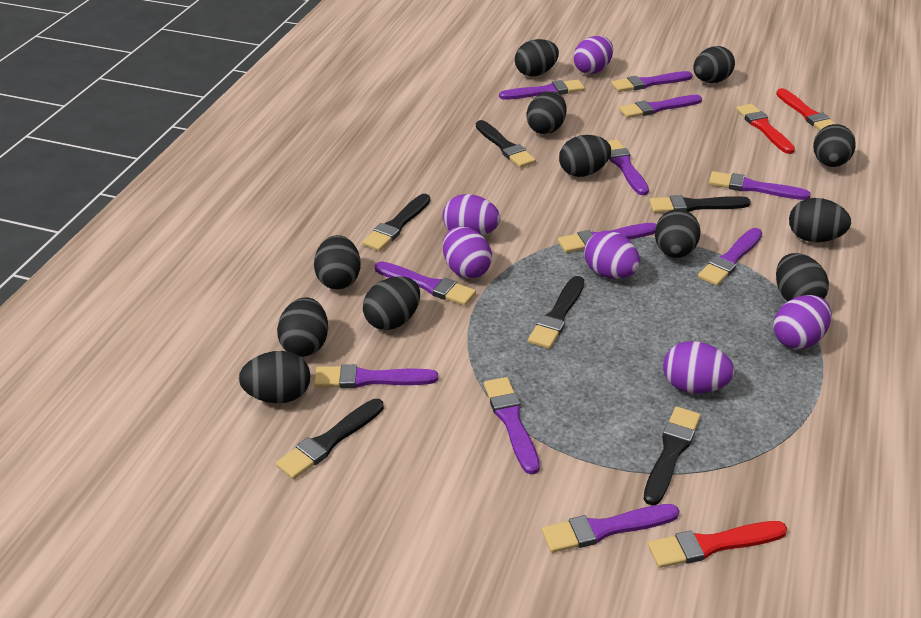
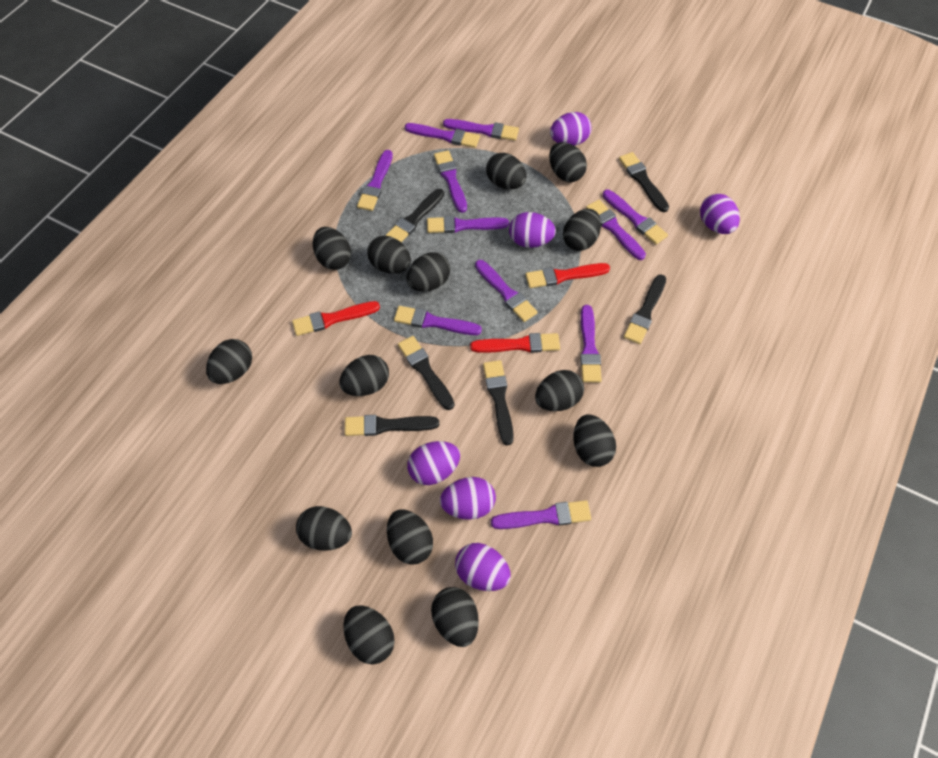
black egg: 12 -> 14

